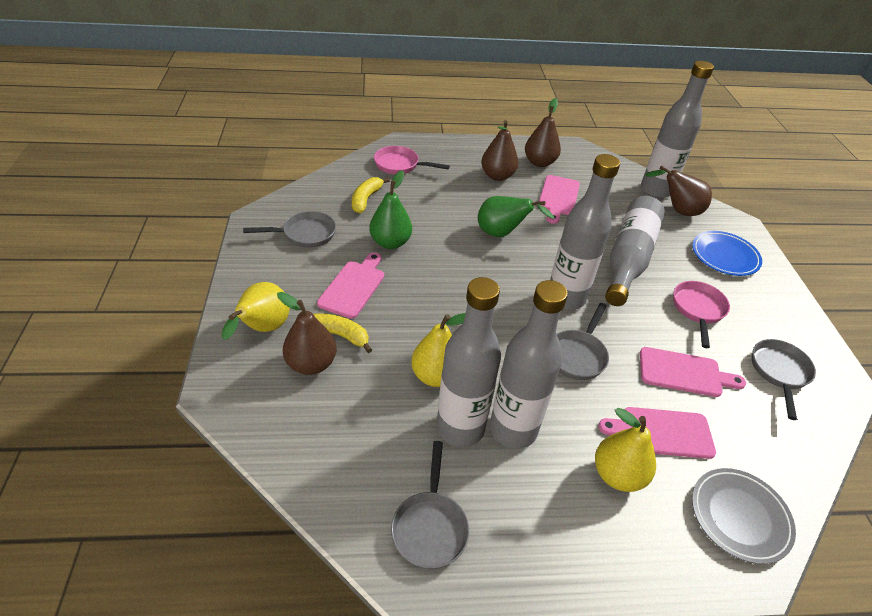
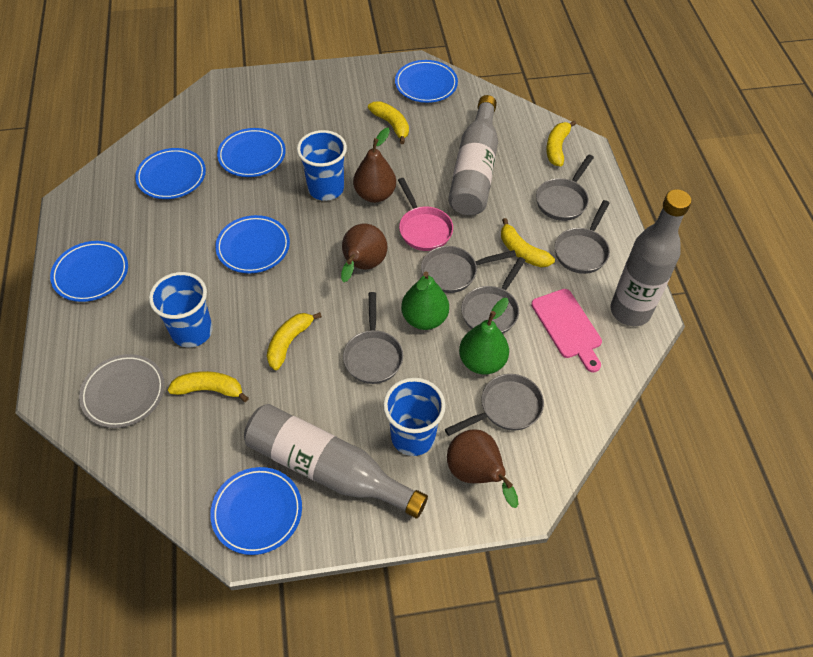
blue cup: 0 -> 3
blue plate: 1 -> 6
brown pear: 4 -> 3
grey bottle: 5 -> 3
grey pan: 4 -> 6
pink cutting board: 4 -> 1
pink pan: 2 -> 1
yellow banana: 2 -> 5
yellow pear: 3 -> 0

